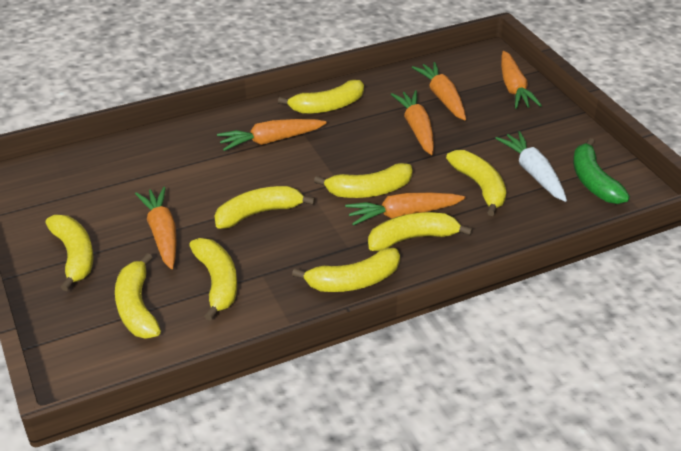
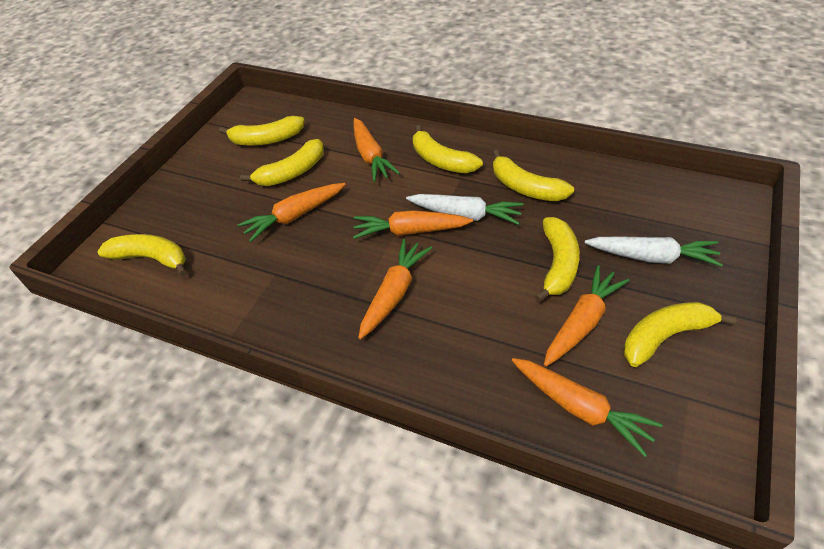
green banana: 1 -> 0
white carrot: 1 -> 2
yellow banana: 9 -> 7

